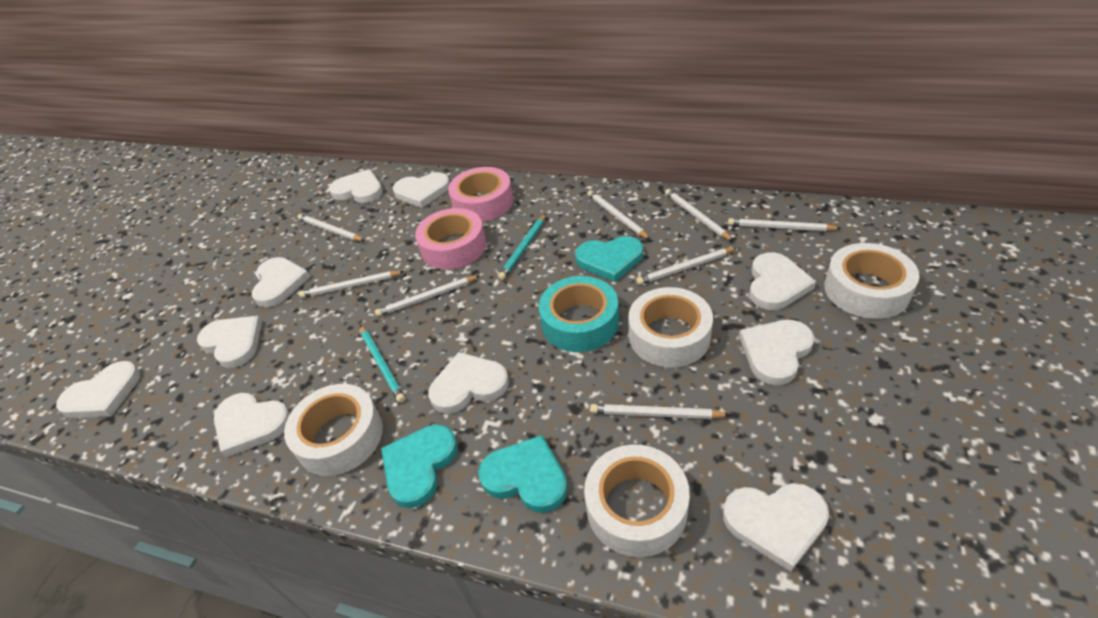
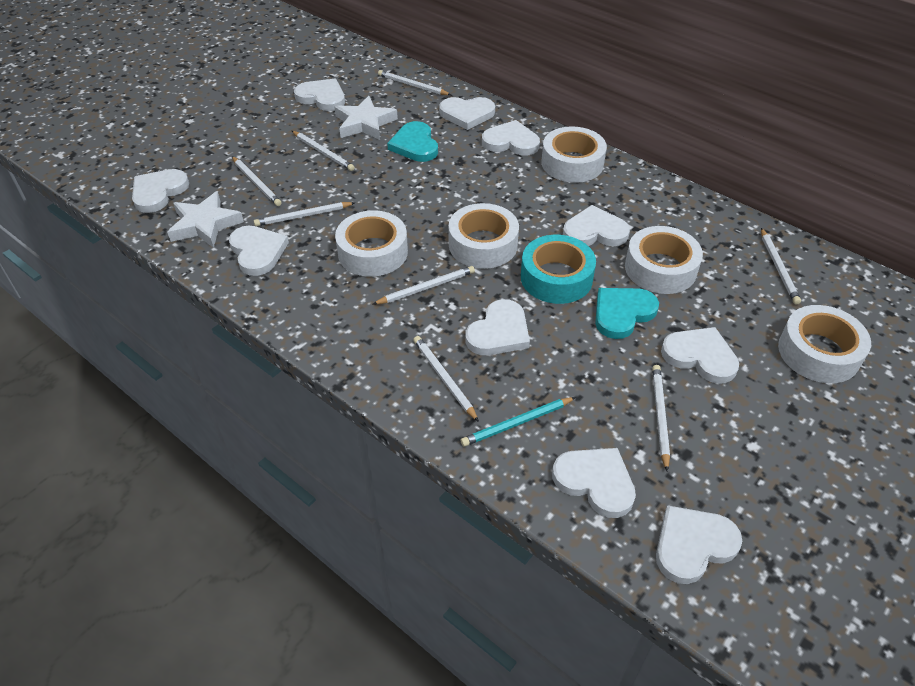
pink tape: 2 -> 0
turquoise heart: 3 -> 2
turquoise pencil: 2 -> 1
white star: 0 -> 2
white tape: 4 -> 5

